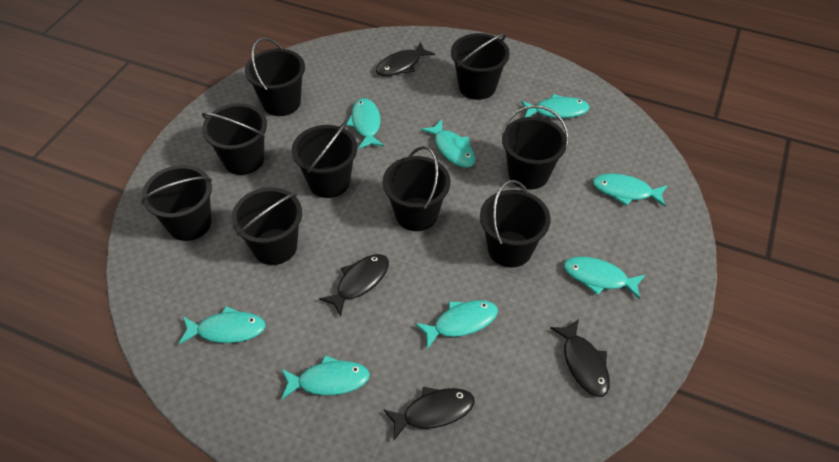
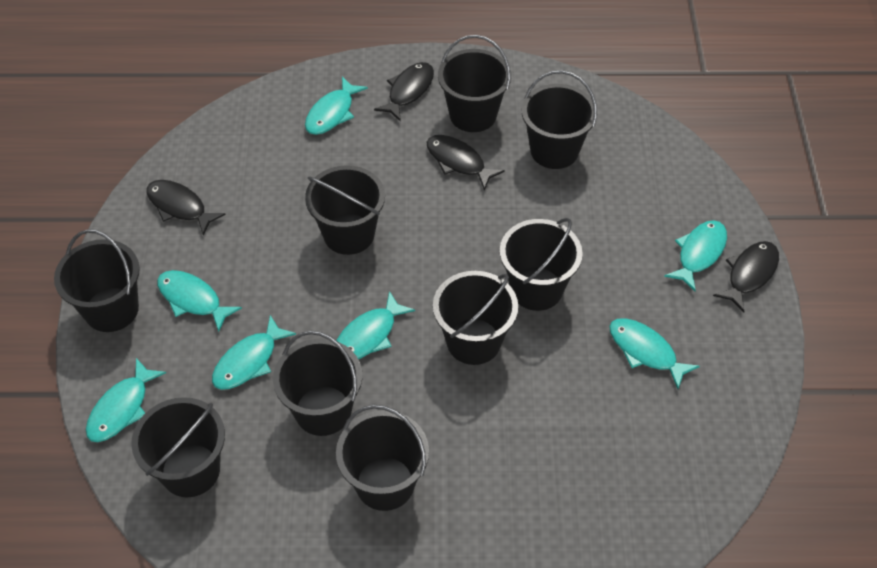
turquoise fish: 8 -> 7

